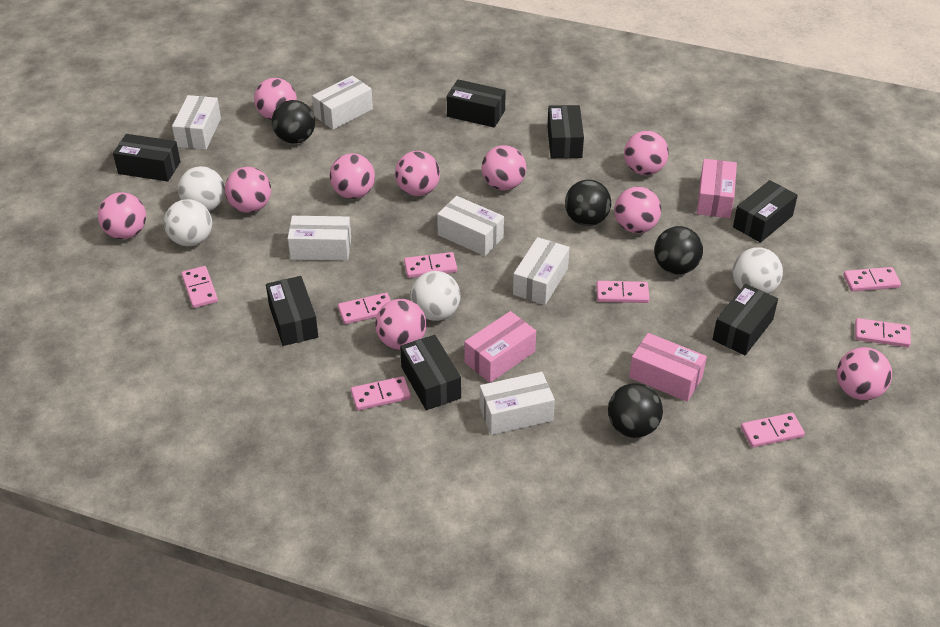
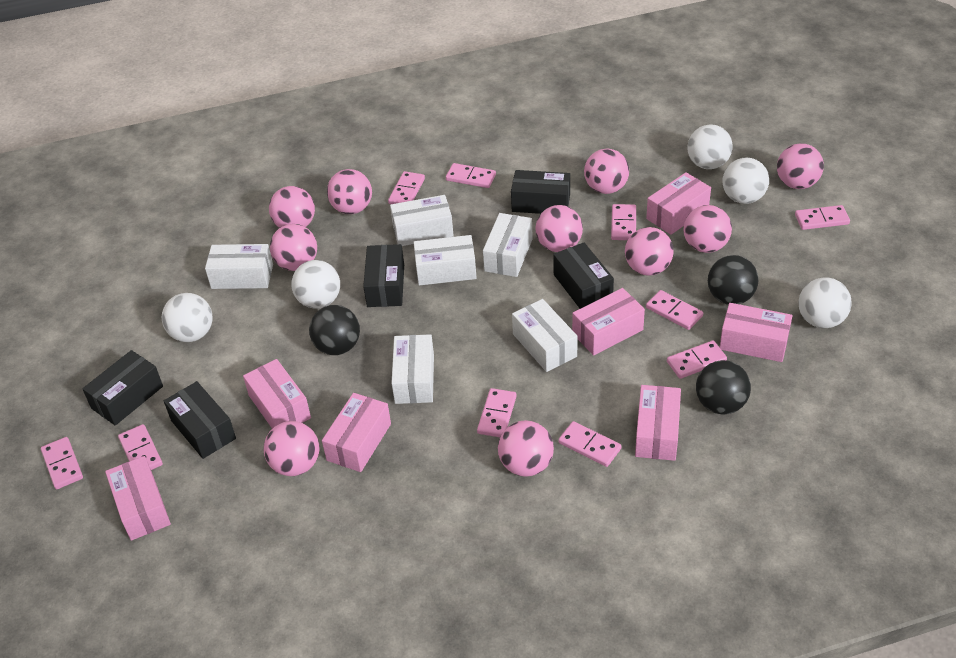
black ball: 4 -> 3
black box: 7 -> 5
pink box: 3 -> 7
pink domino: 8 -> 10
white ball: 4 -> 5

